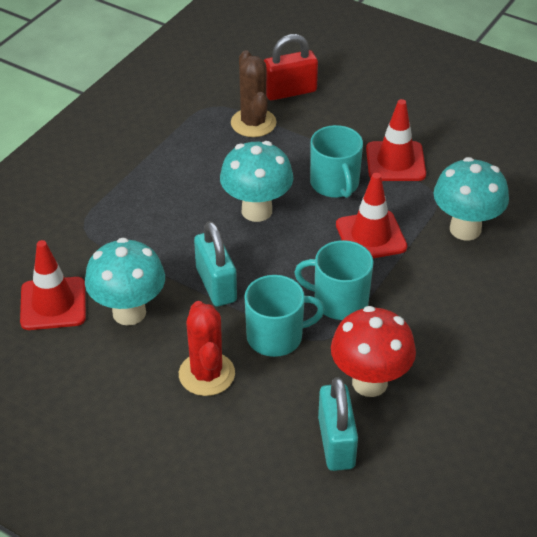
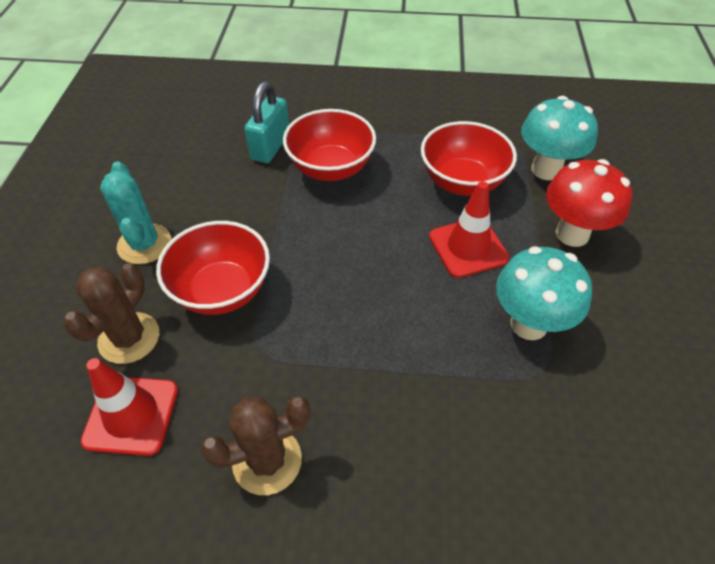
brown cactus: 1 -> 2
red bowl: 0 -> 3
red cactus: 1 -> 0
red padlock: 1 -> 0
red traffic cone: 3 -> 2
turquoise cactus: 0 -> 1
turquoise mug: 3 -> 0
turquoise mushroom: 3 -> 2
turquoise padlock: 2 -> 1

